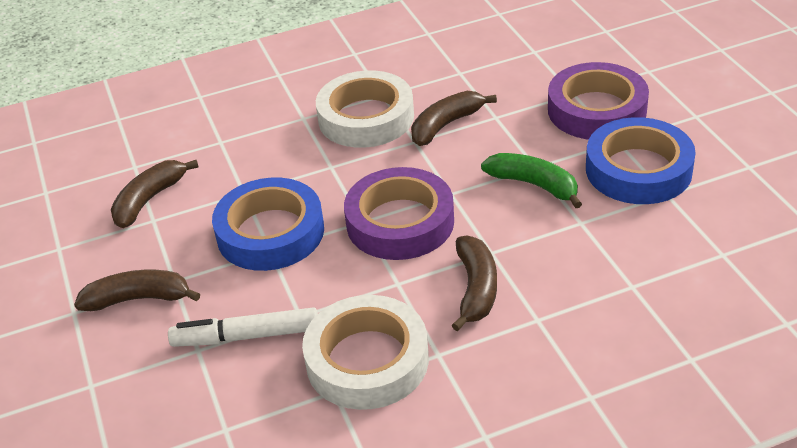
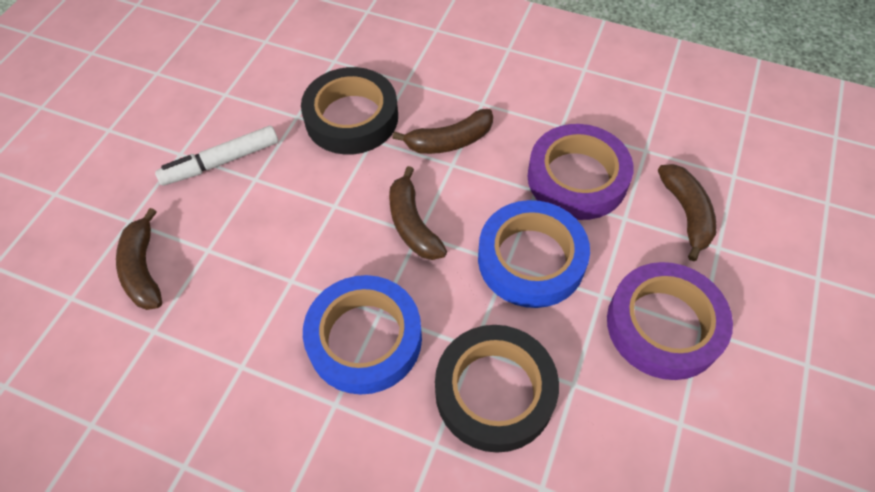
black tape: 0 -> 2
green banana: 1 -> 0
white tape: 2 -> 0

